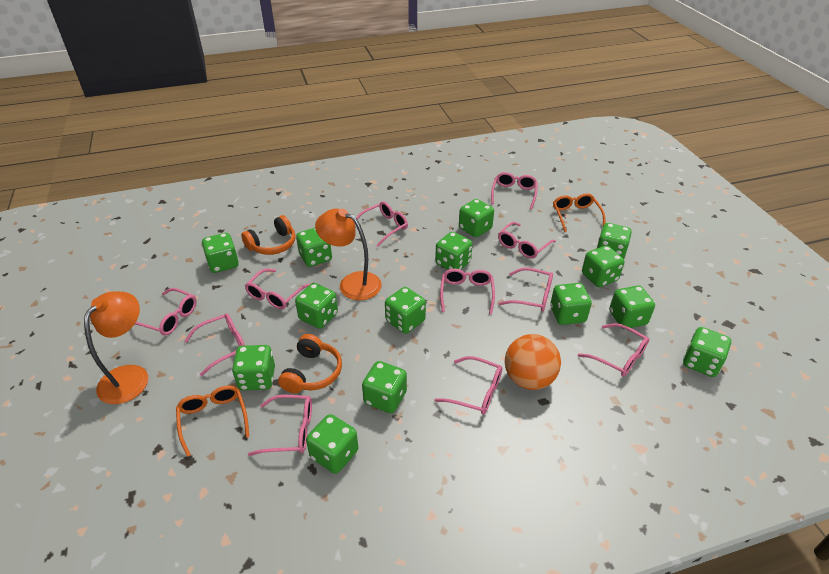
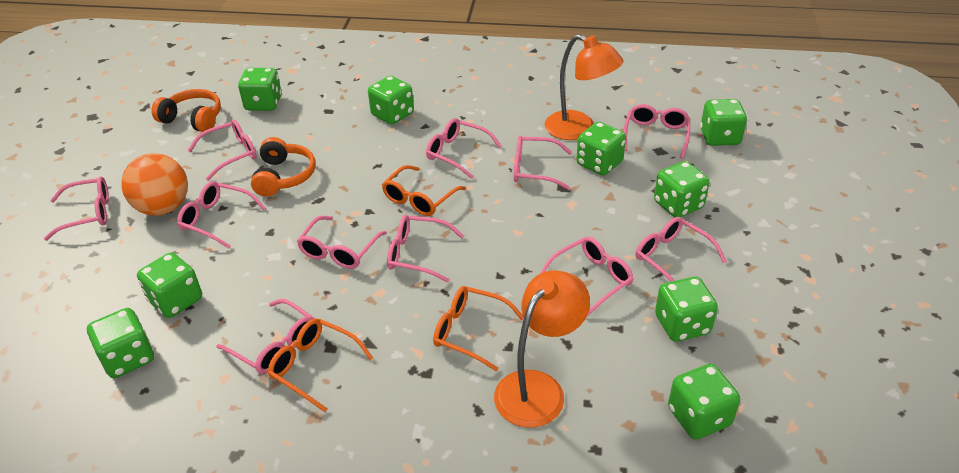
green dice: 14 -> 9
orange glasses: 2 -> 3

